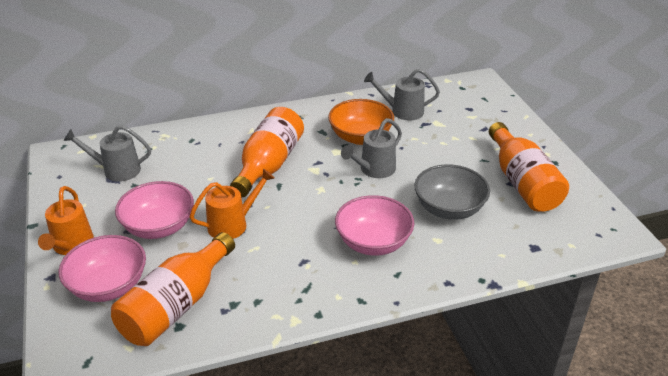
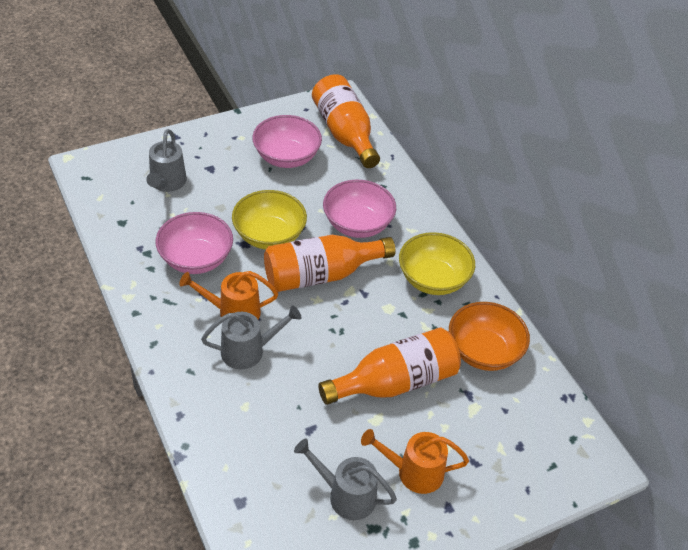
grey bowl: 1 -> 0
yellow bowl: 0 -> 2

